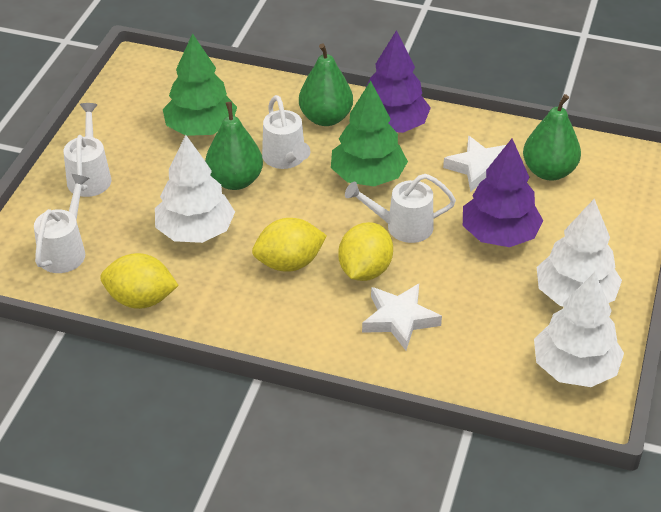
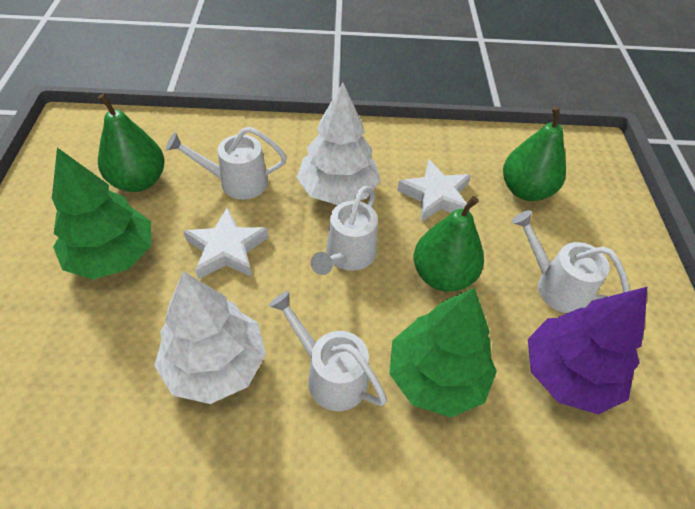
purple tree: 2 -> 1
white tree: 3 -> 2
yellow lemon: 3 -> 0

